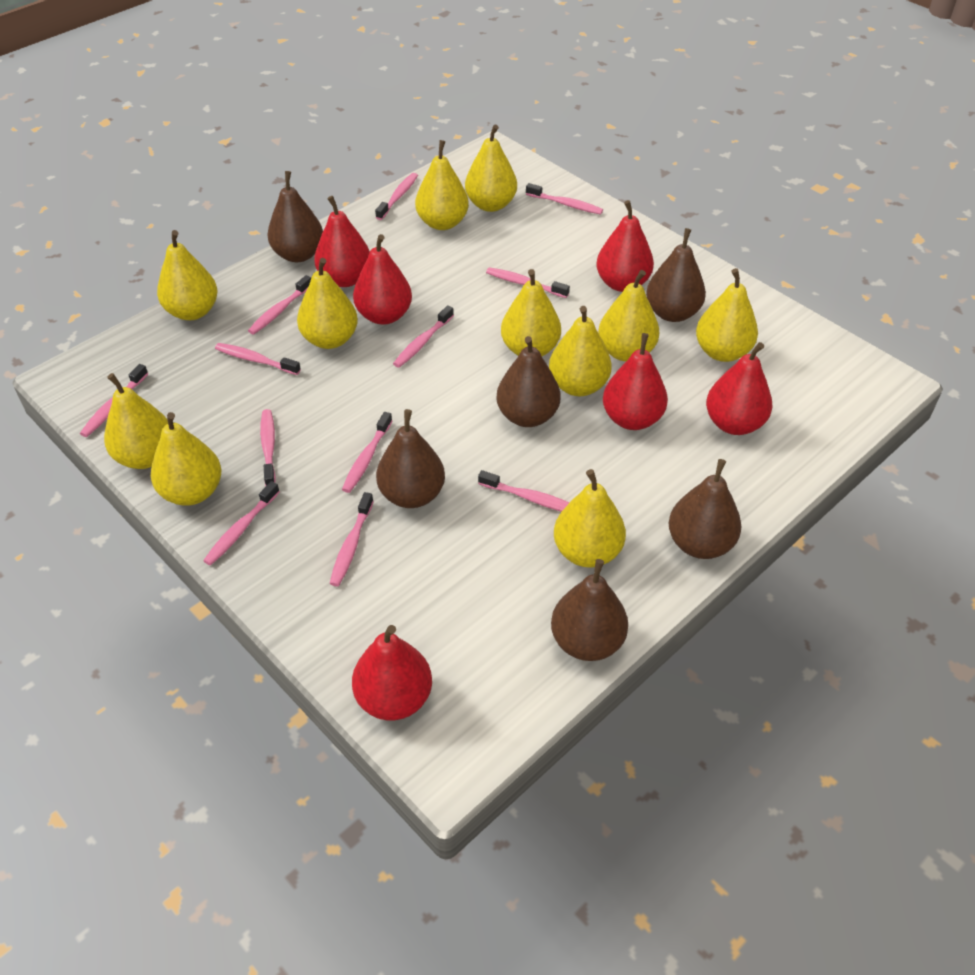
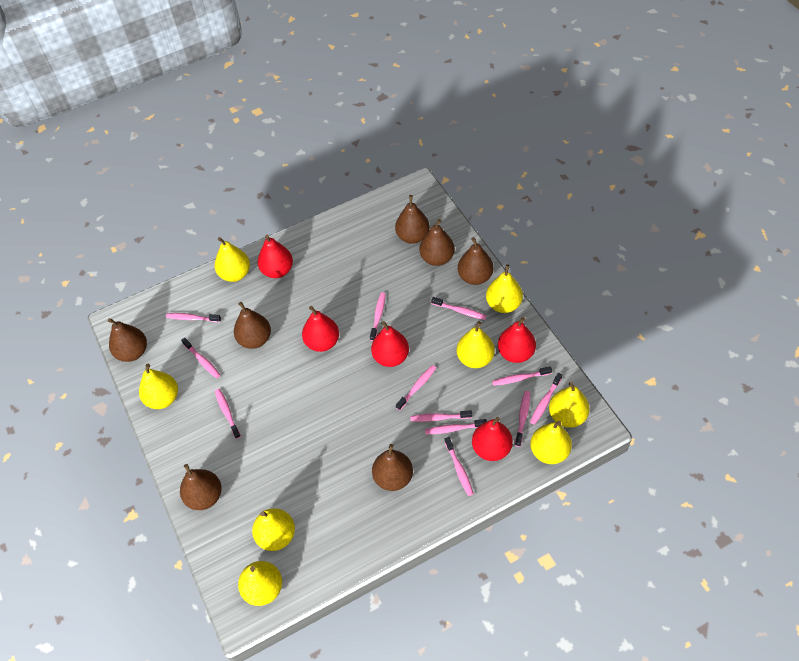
brown pear: 6 -> 7
red pear: 6 -> 5
yellow pear: 11 -> 8

